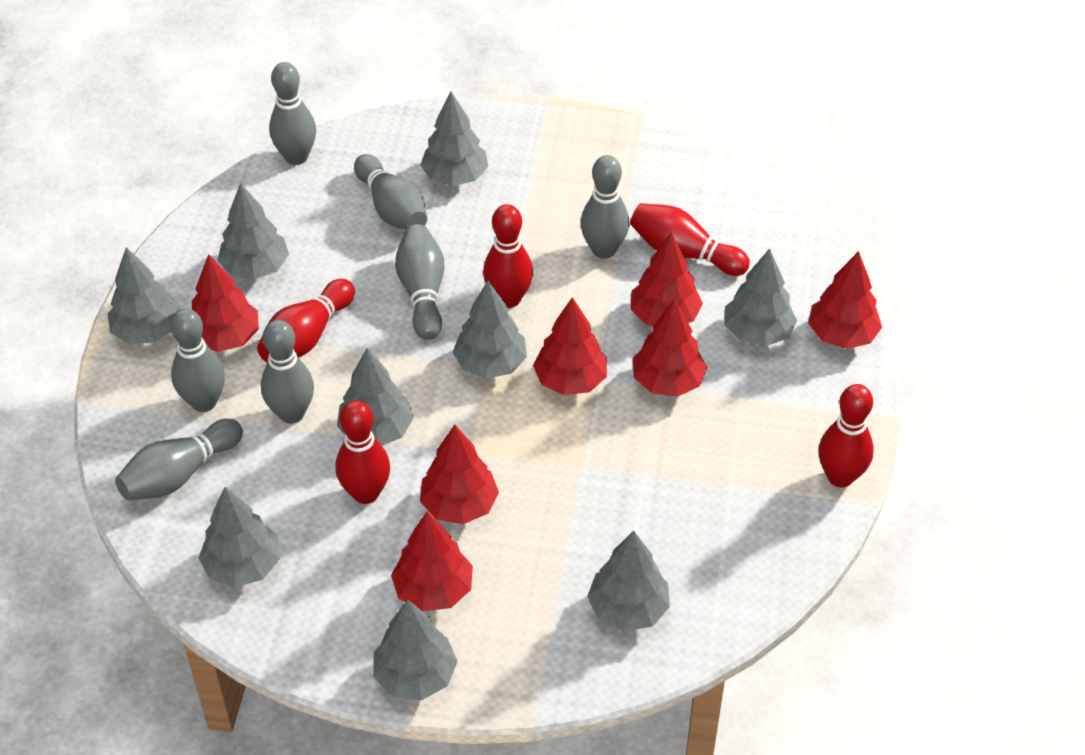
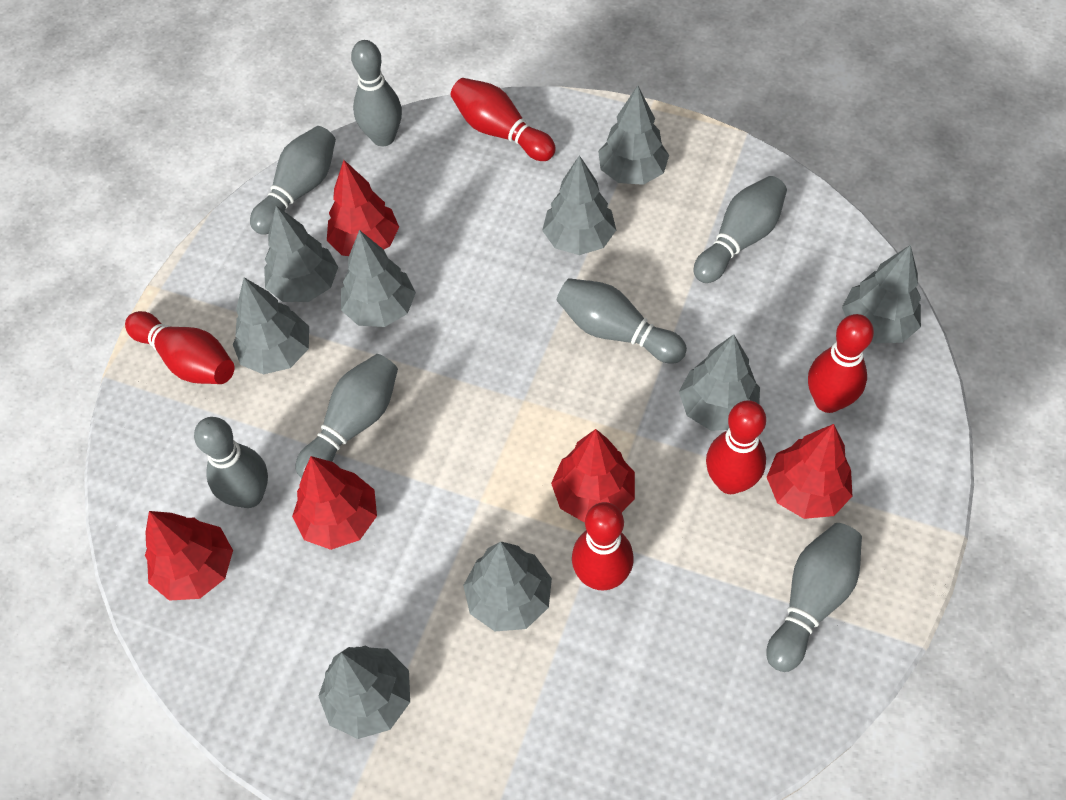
red tree: 7 -> 5

